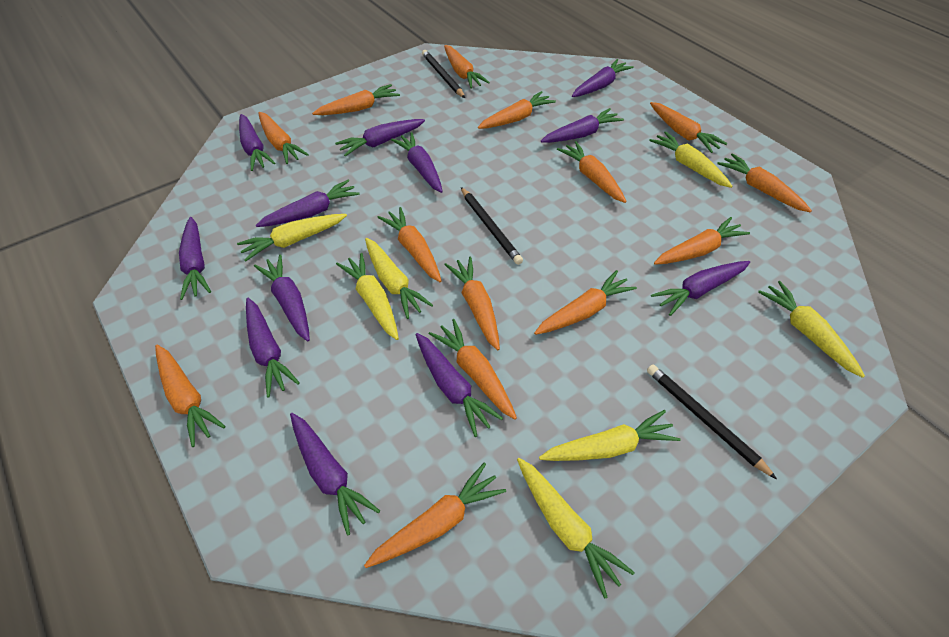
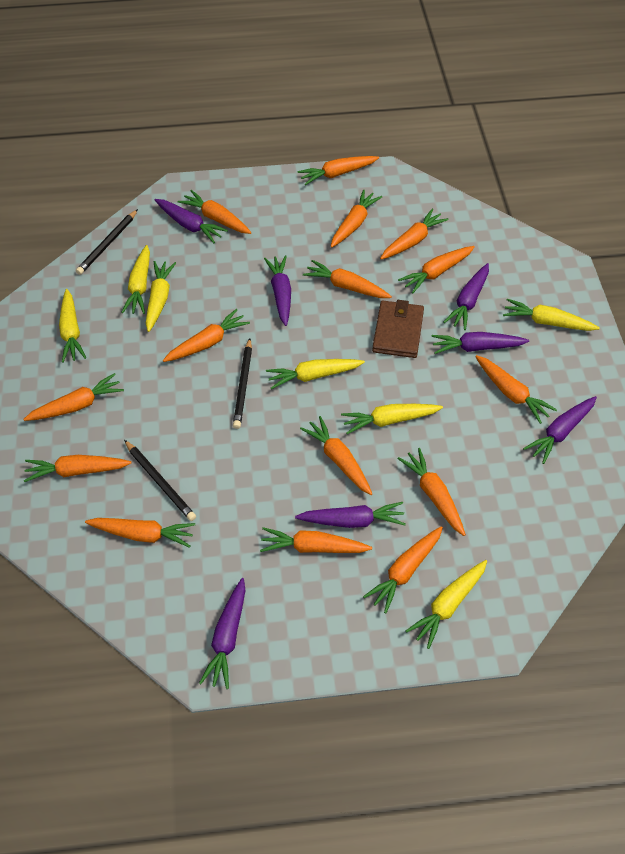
brown wallet: 0 -> 1
orange carrot: 14 -> 15
purple carrot: 12 -> 7

